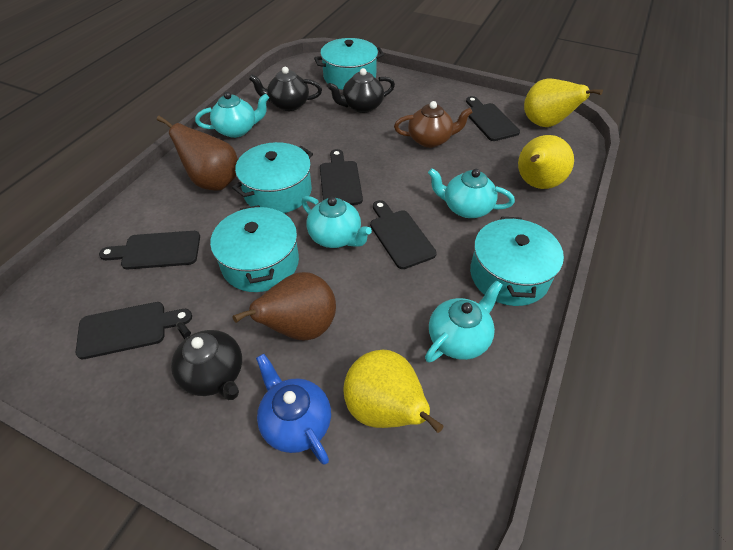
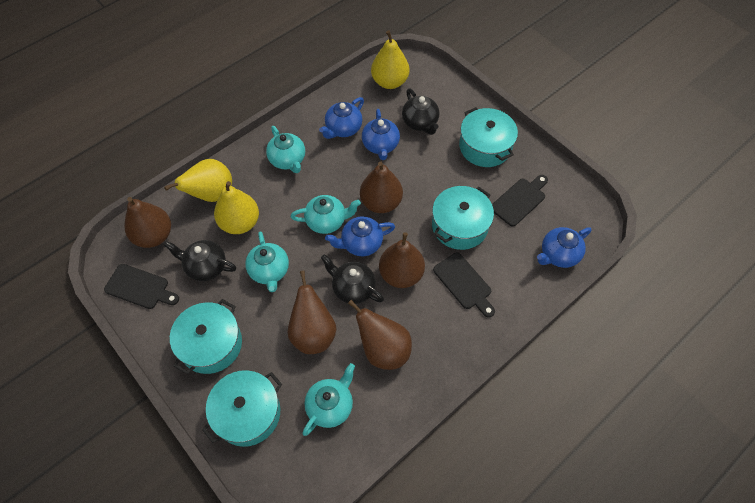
black cutting board: 5 -> 3
blue teapot: 1 -> 4
brown pear: 2 -> 5
brown teapot: 1 -> 0

